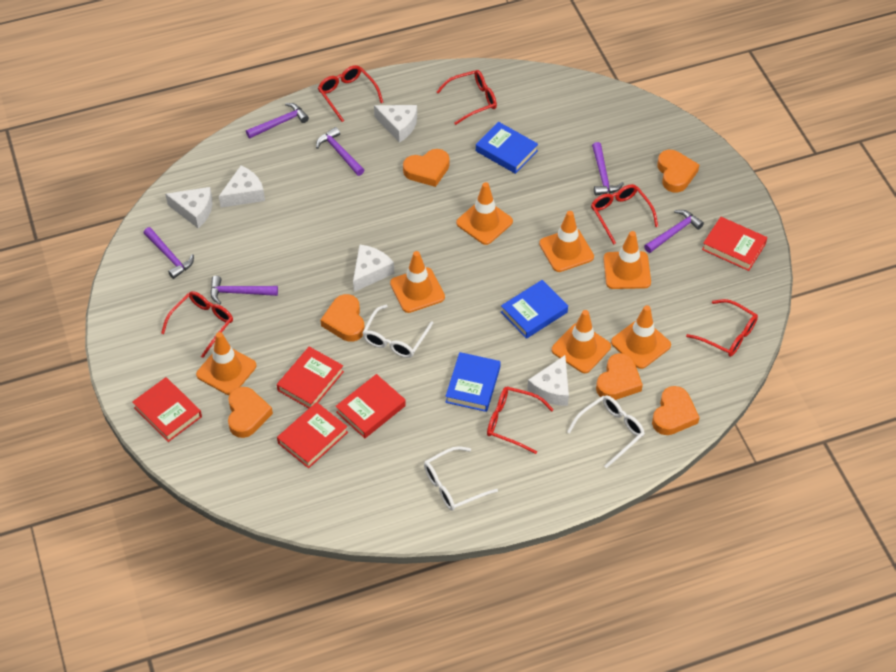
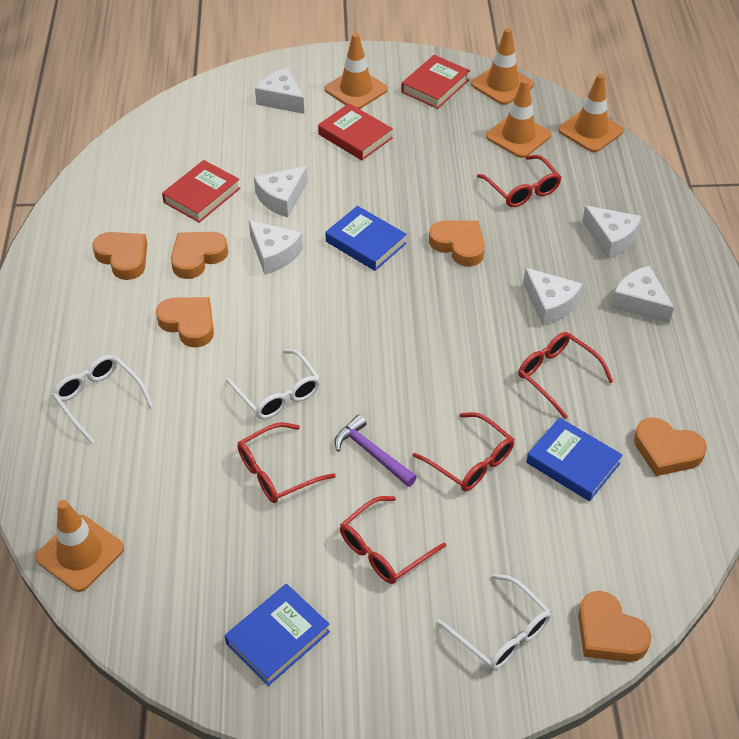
orange traffic cone: 7 -> 5
purple hammer: 6 -> 1
red book: 5 -> 3
red glasses: 6 -> 5
white cheese: 5 -> 6

